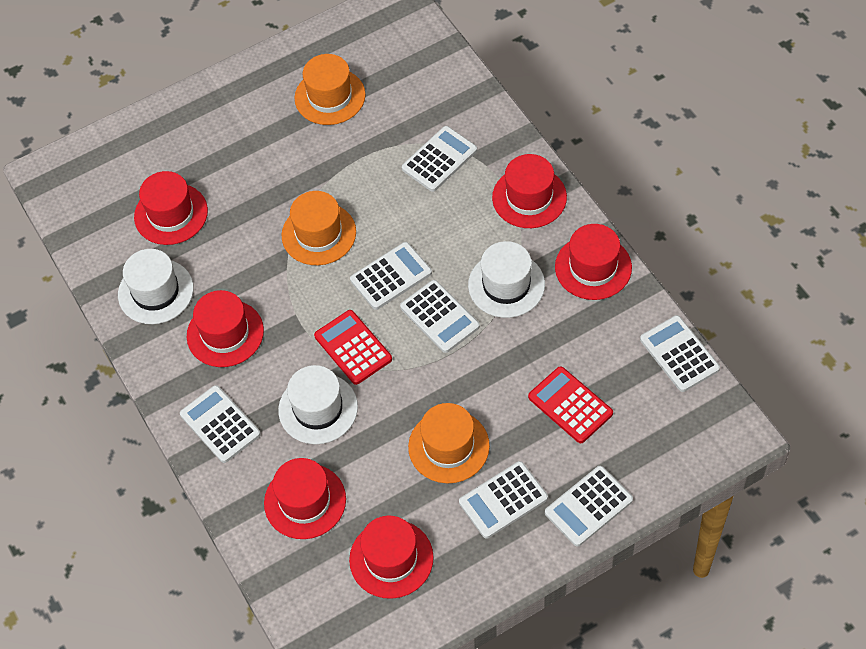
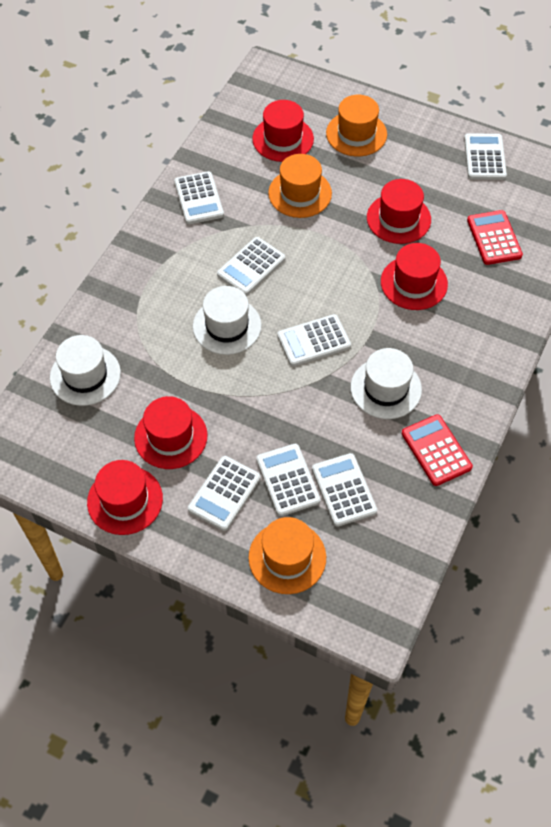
red hat: 6 -> 5

